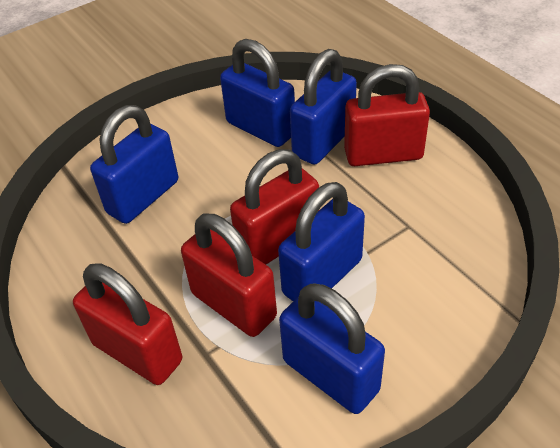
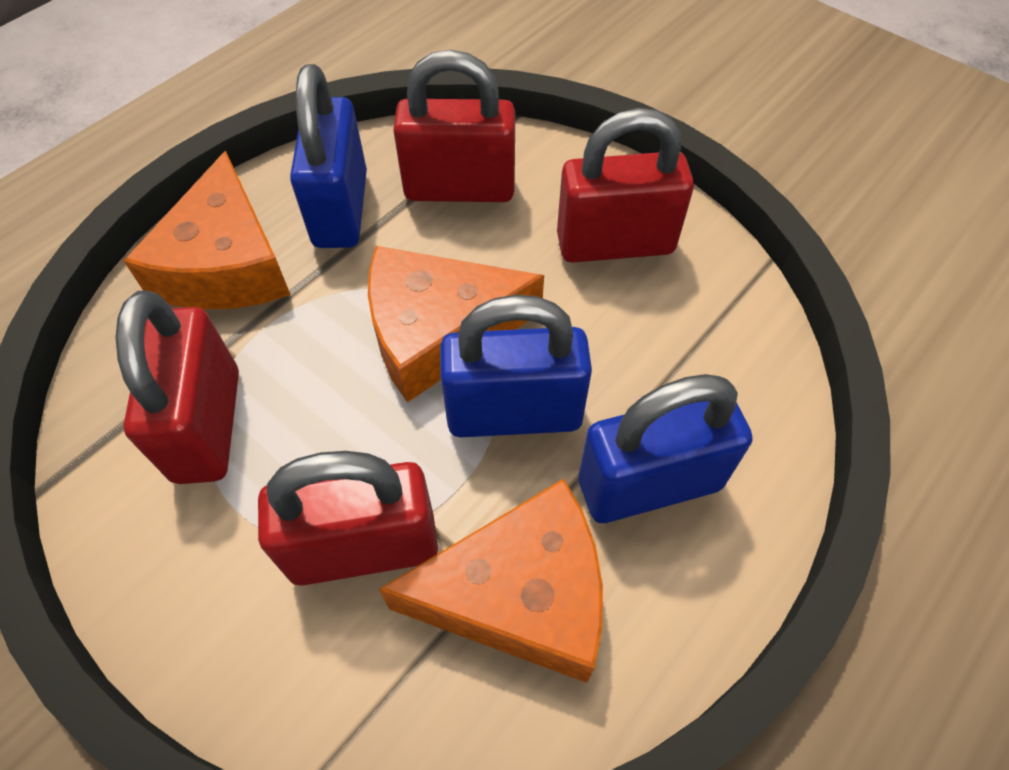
blue padlock: 5 -> 3
orange cheese: 0 -> 3

